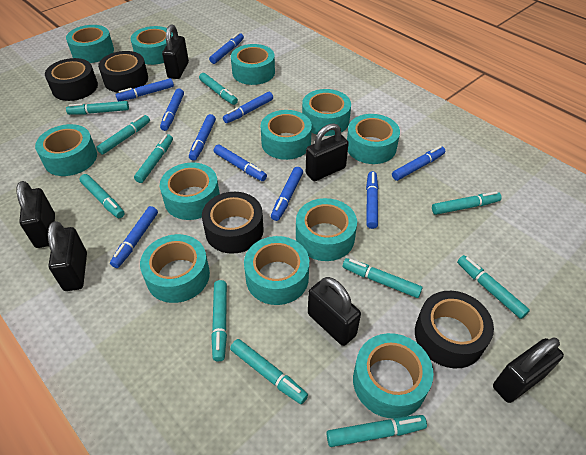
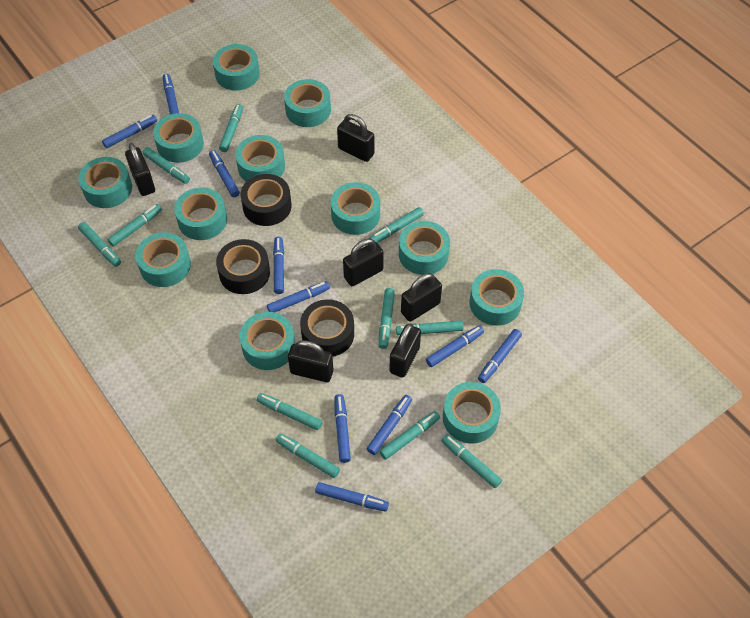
black tape: 4 -> 3

